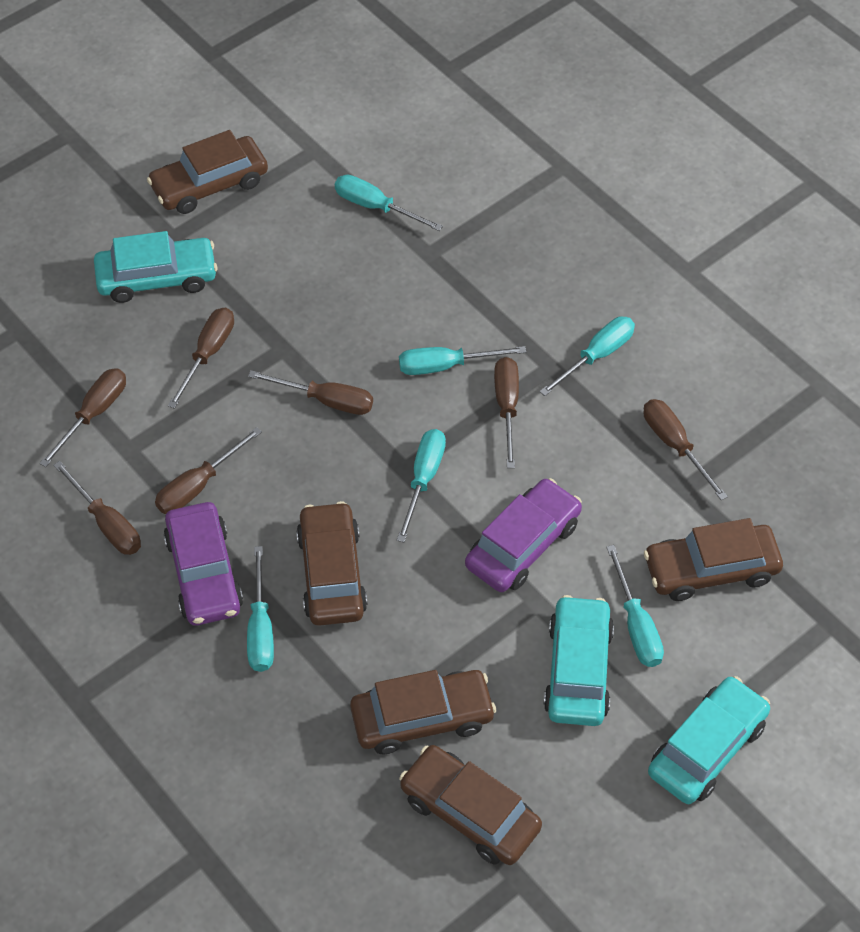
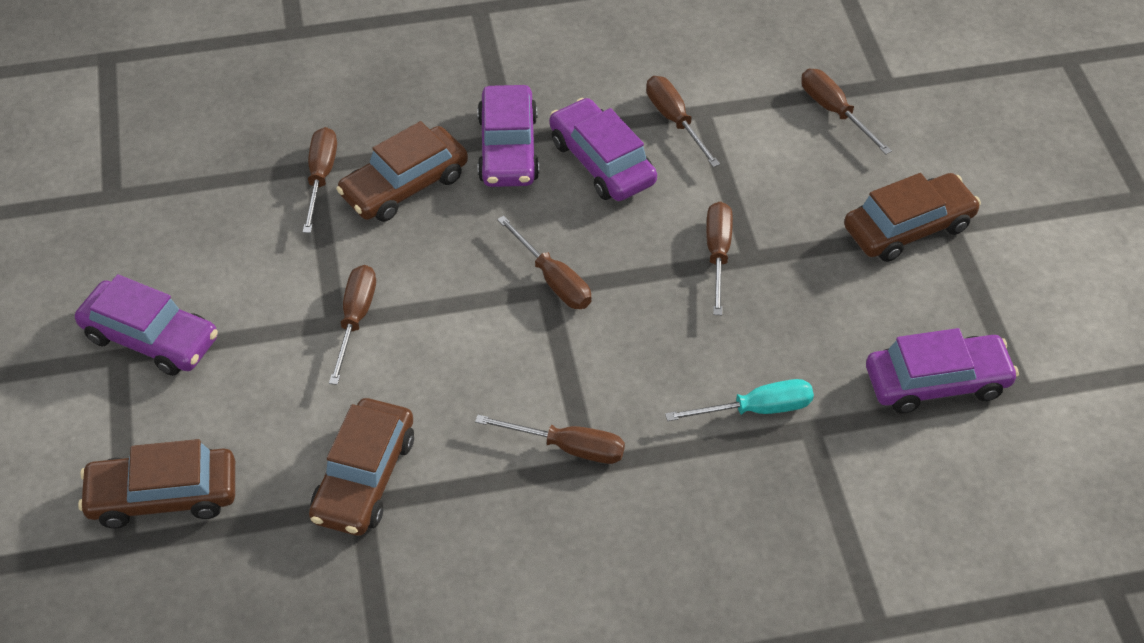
brown car: 5 -> 4
purple car: 2 -> 4
turquoise car: 3 -> 0
turquoise screwdriver: 6 -> 1

